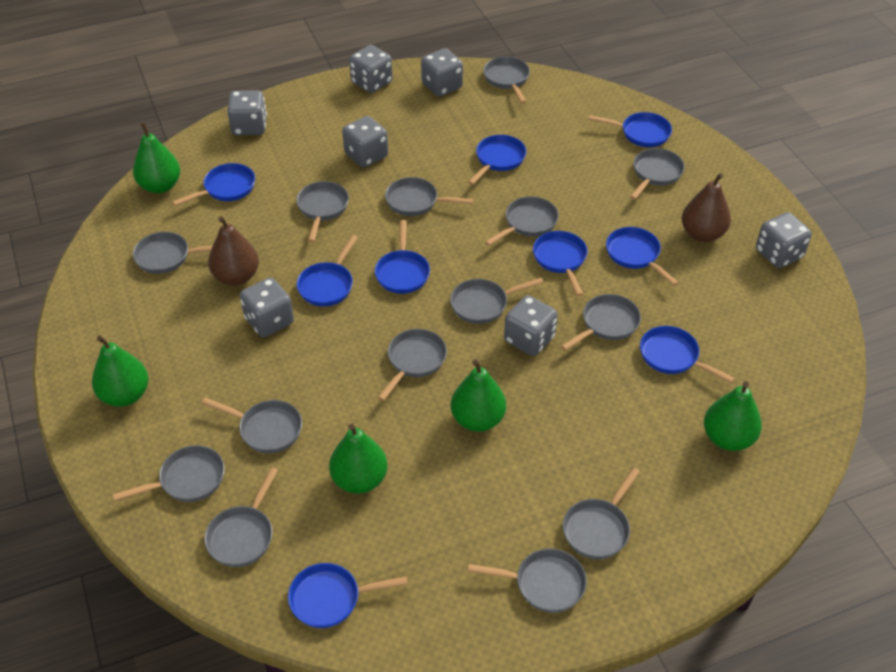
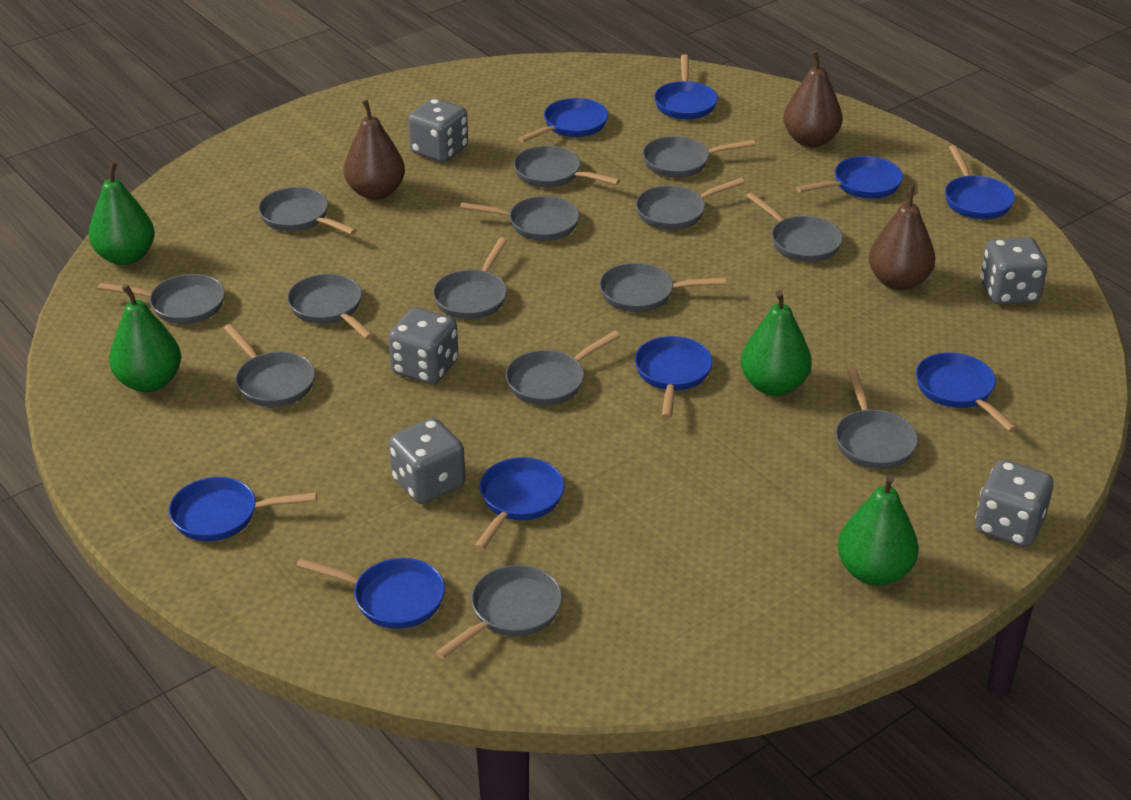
brown pear: 2 -> 3
green pear: 5 -> 4
grey dice: 7 -> 5

